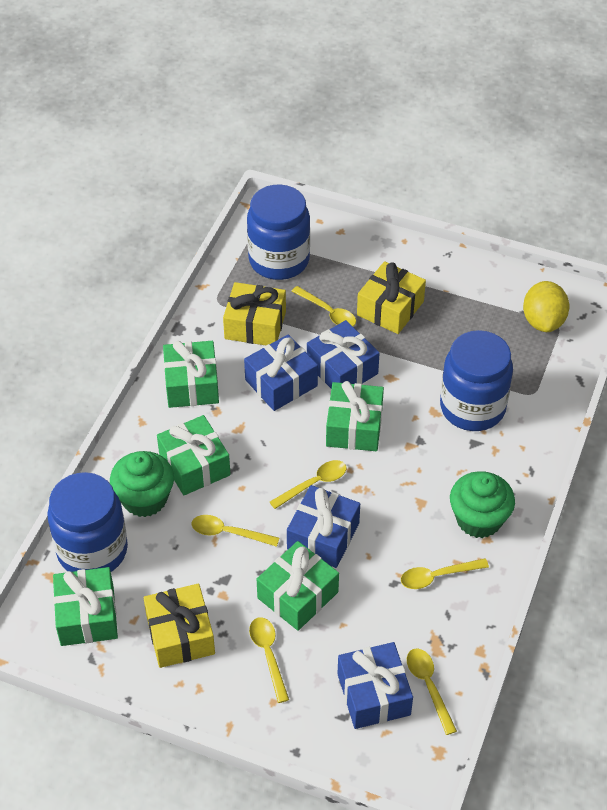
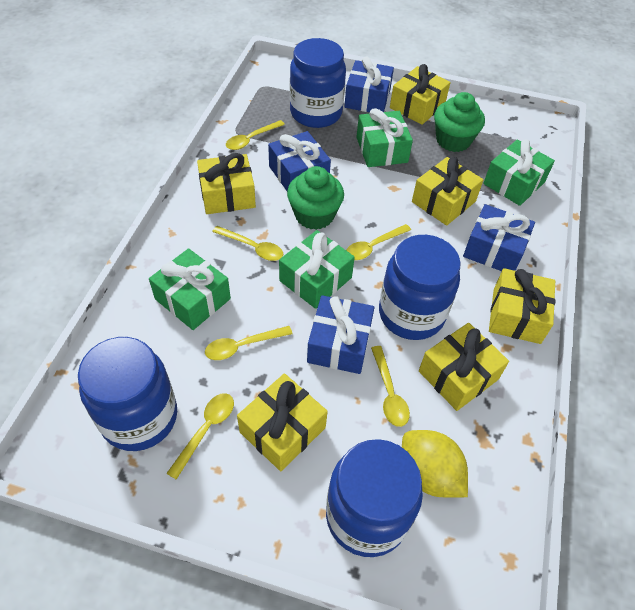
blue jar: 3 -> 4
green gift: 5 -> 4
yellow gift: 3 -> 6

